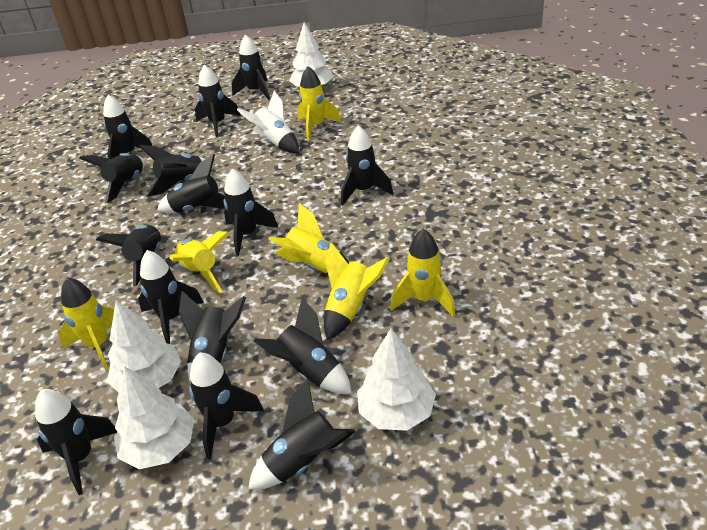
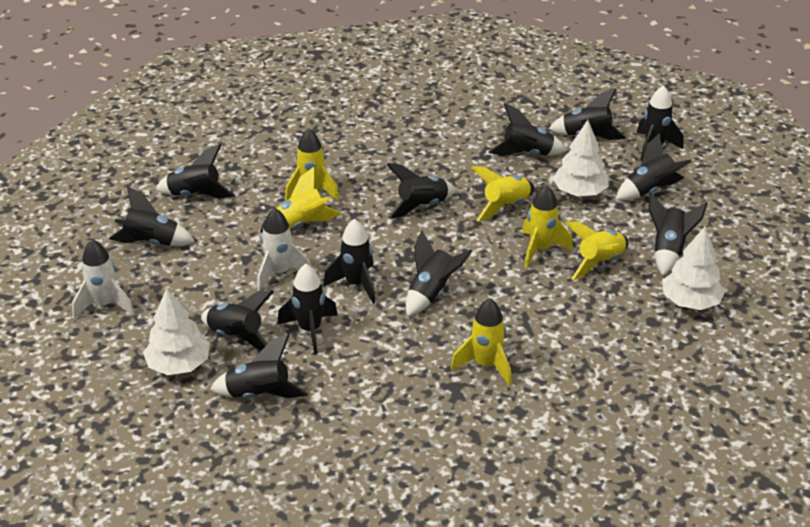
black rocket: 15 -> 13
white rocket: 1 -> 2
white tree: 4 -> 3

